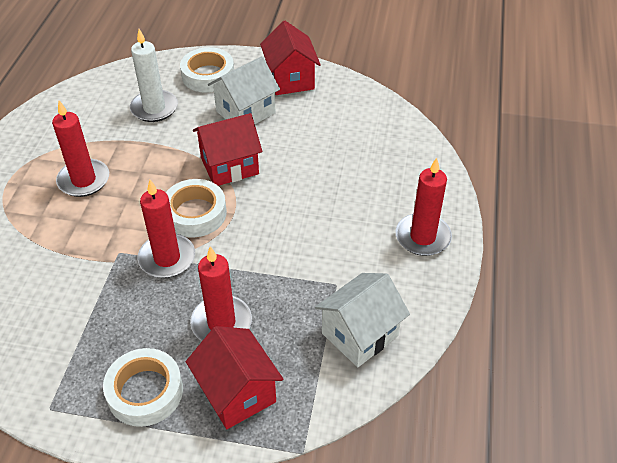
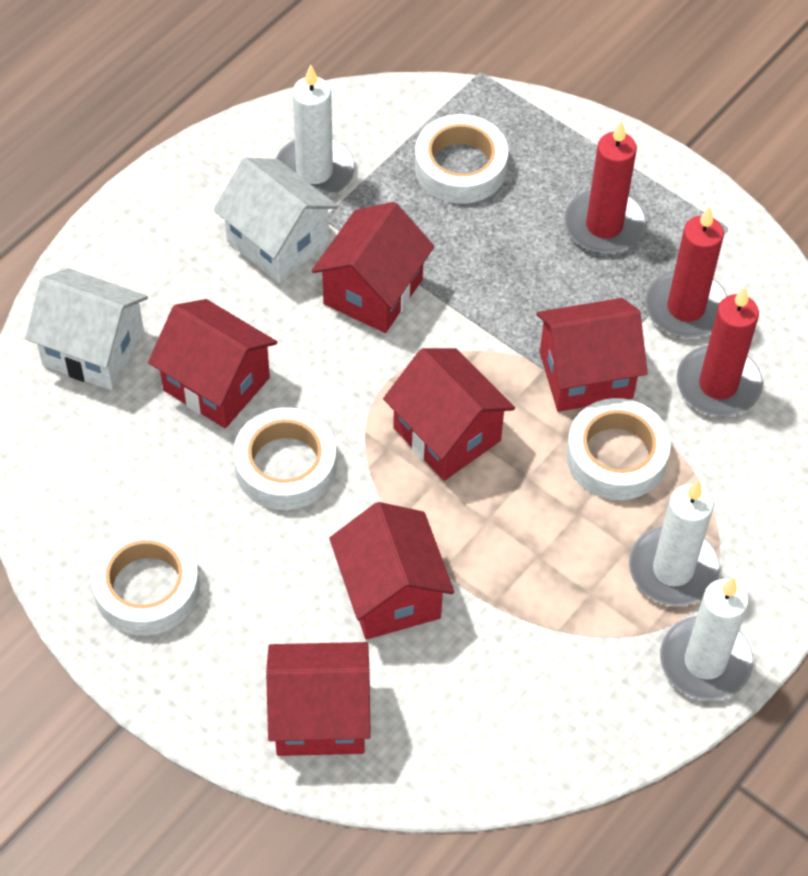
red candle: 4 -> 3
red house: 3 -> 6
white candle: 1 -> 3
white tape: 3 -> 4

